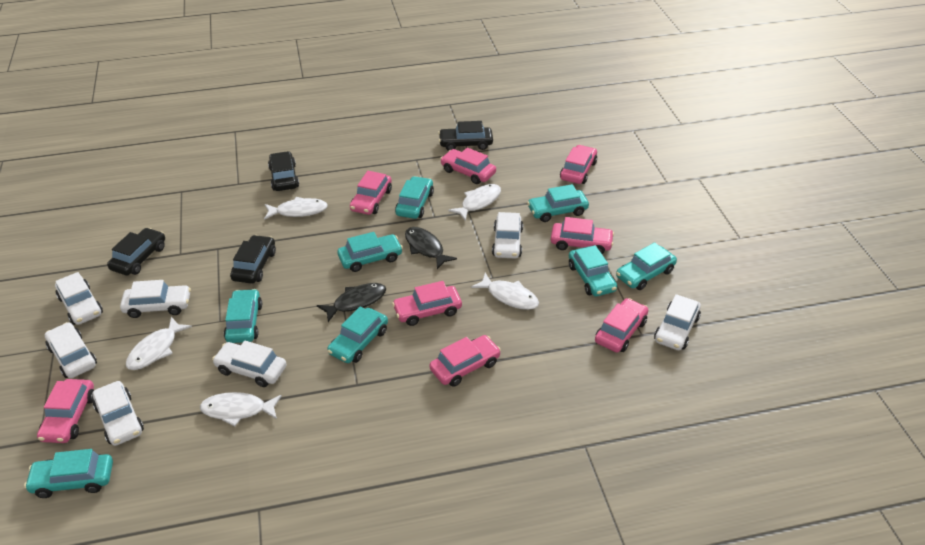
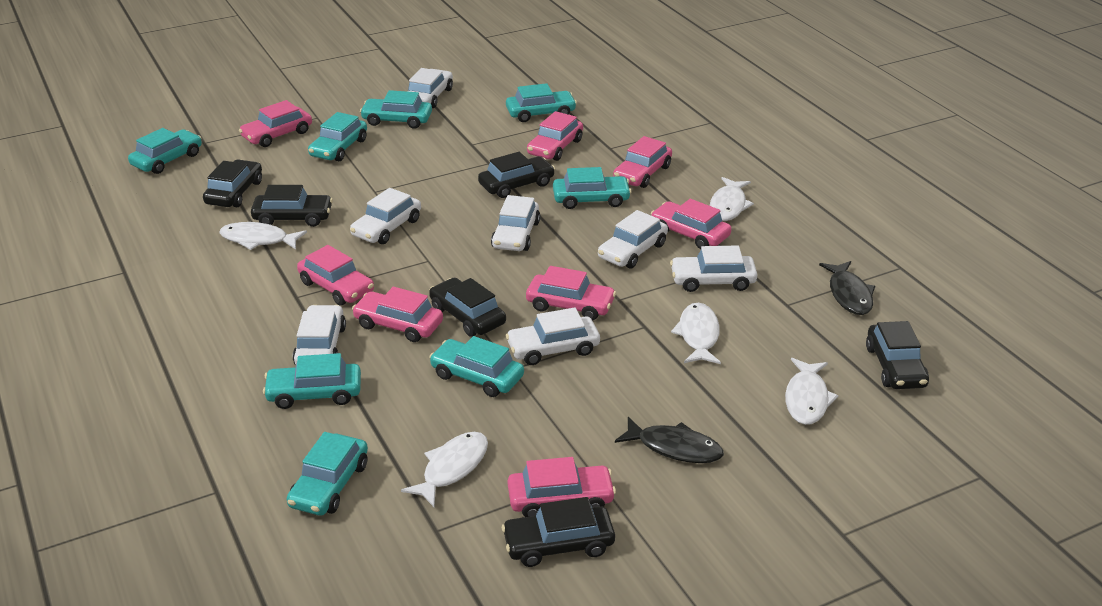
black car: 4 -> 6

